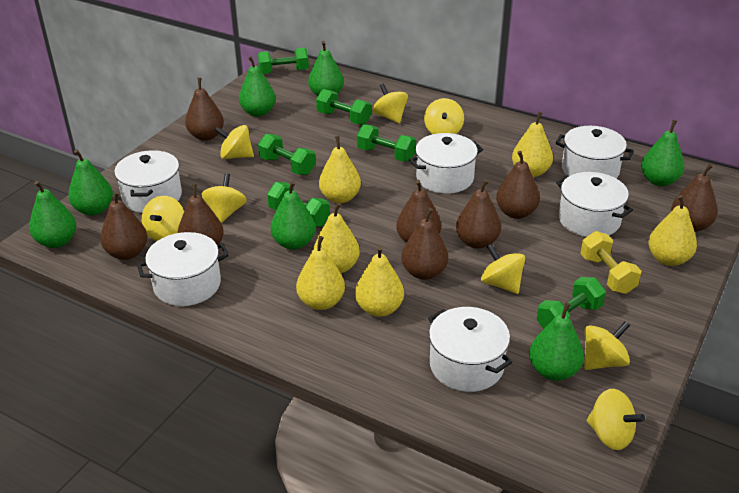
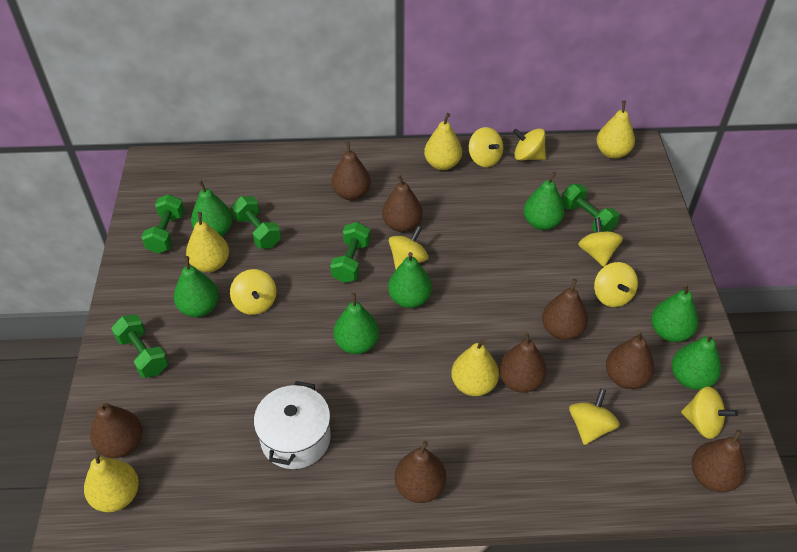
green dumbbell: 6 -> 5
white pot: 6 -> 1
yellow dumbbell: 1 -> 0
yellow pear: 6 -> 5

